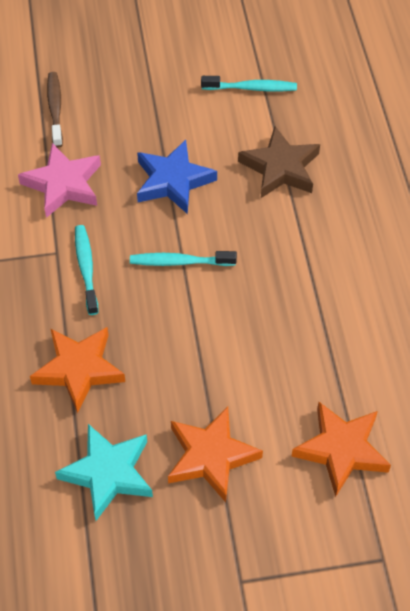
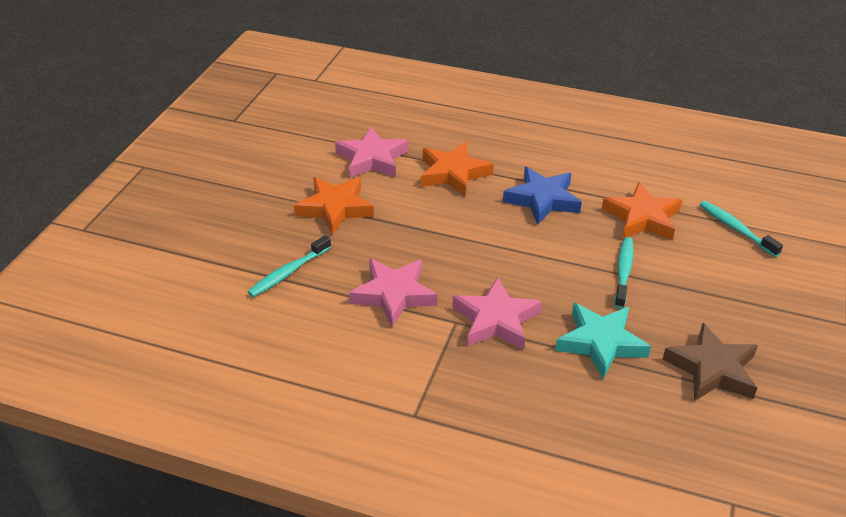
brown toothbrush: 1 -> 0
pink star: 1 -> 3

